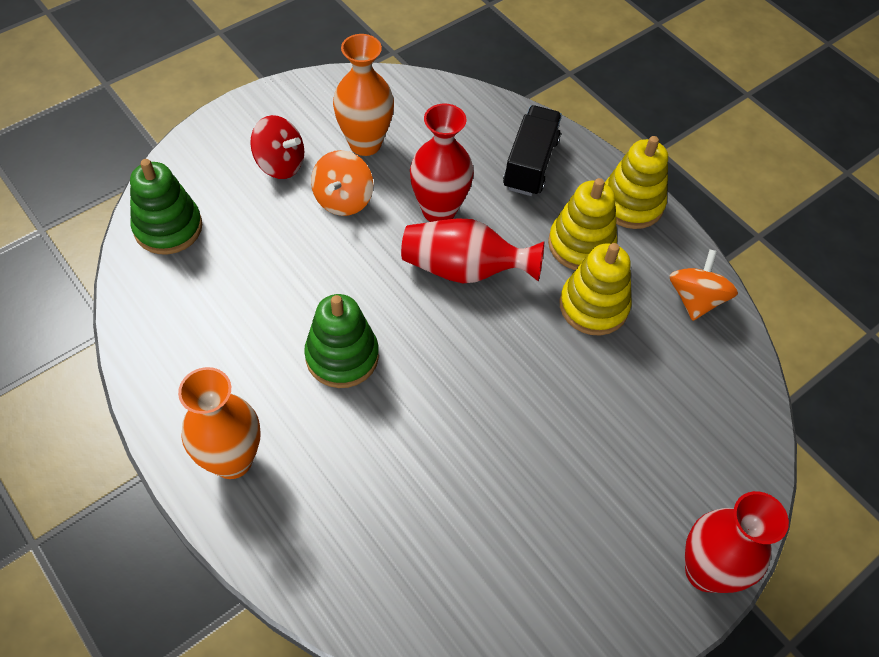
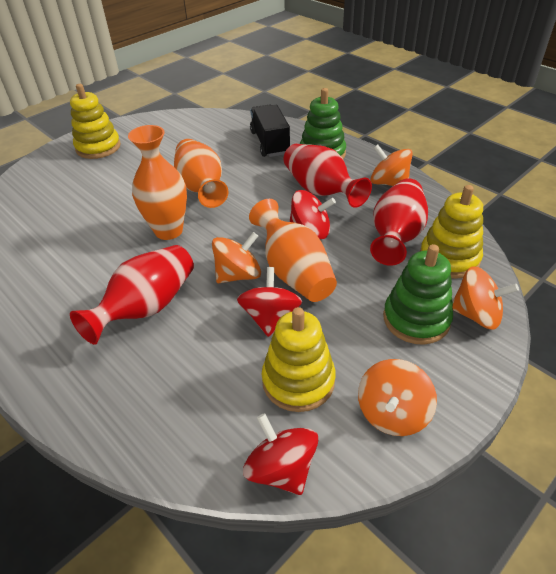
orange spinning top: 2 -> 4
orange vase: 2 -> 3
red spinning top: 1 -> 3

